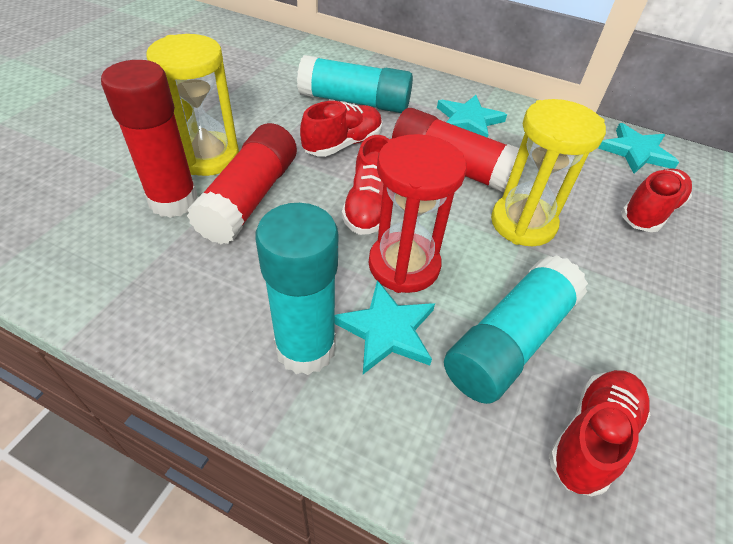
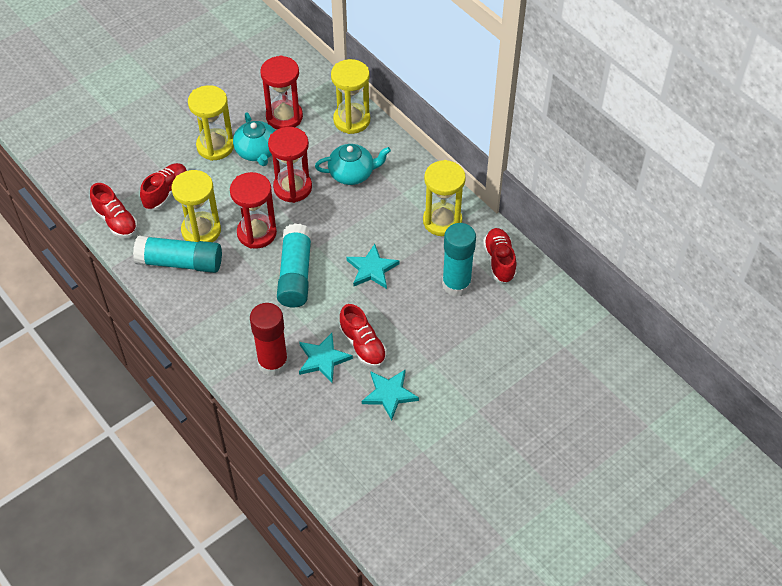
red glue stick: 3 -> 1
red hourglass: 1 -> 3
turquoise teapot: 0 -> 2
yellow hourglass: 2 -> 4

